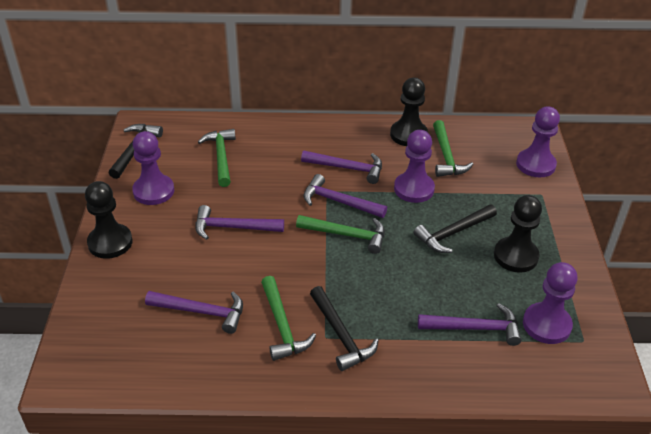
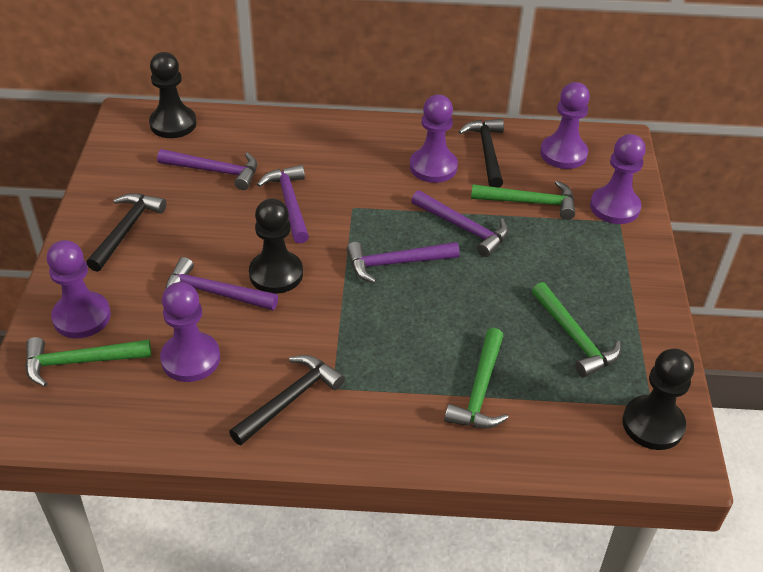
purple pawn: 4 -> 5

